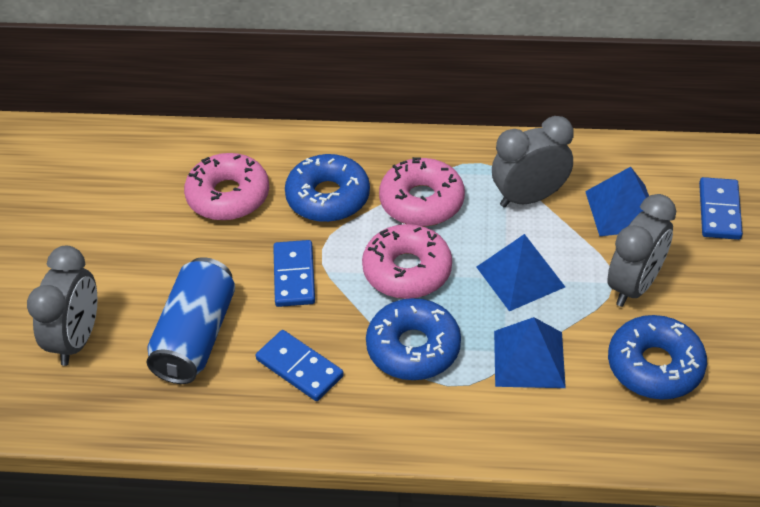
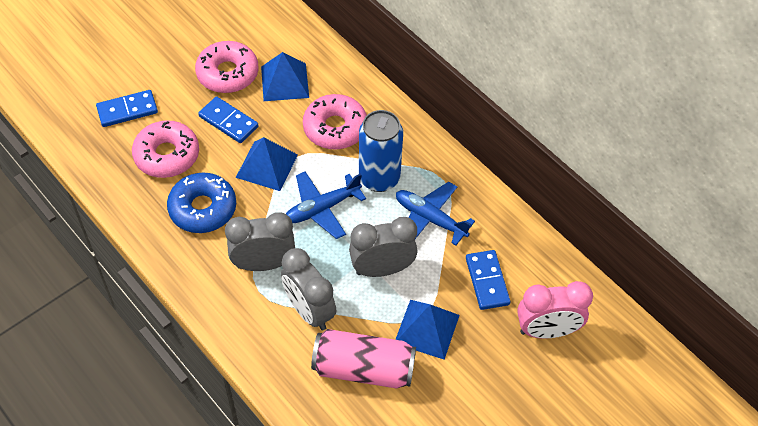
blue donut: 3 -> 1
blue plane: 0 -> 2
pink can: 0 -> 1
pink clock: 0 -> 1

